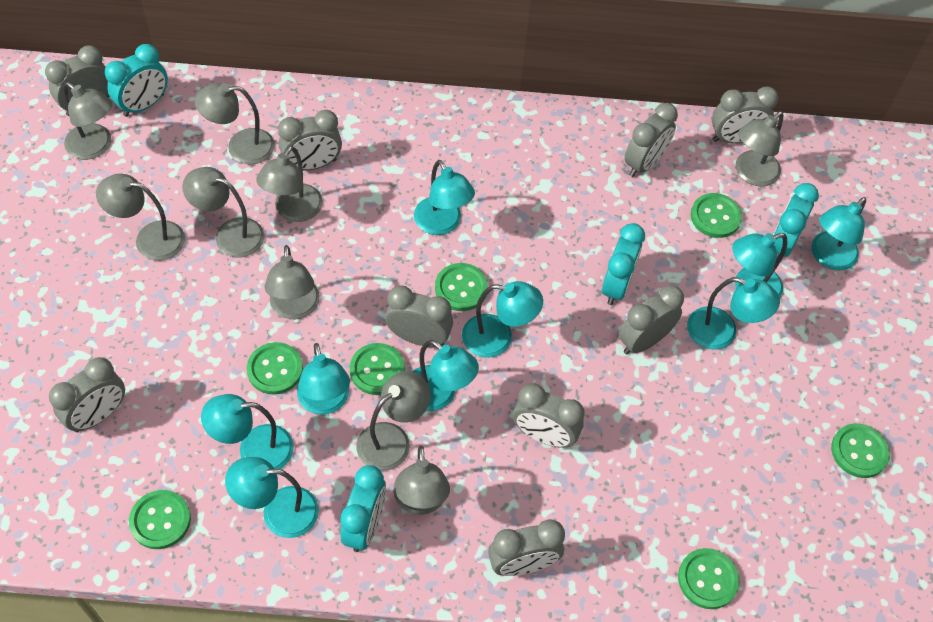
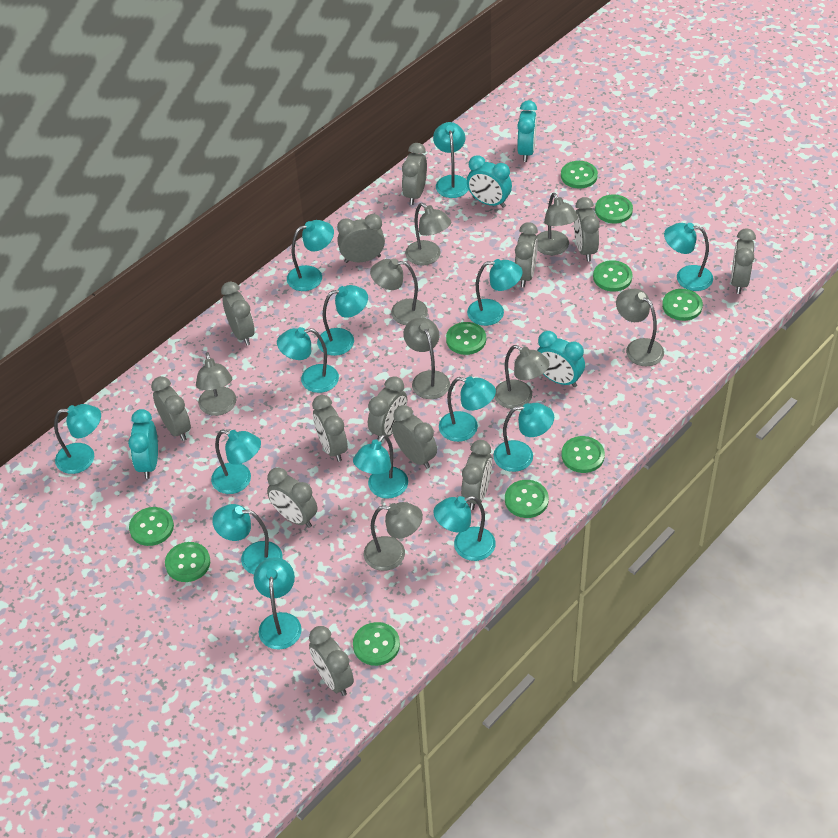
green button: 7 -> 10
grey clock: 9 -> 13
grey lamp: 9 -> 8
turquoise lamp: 9 -> 14

